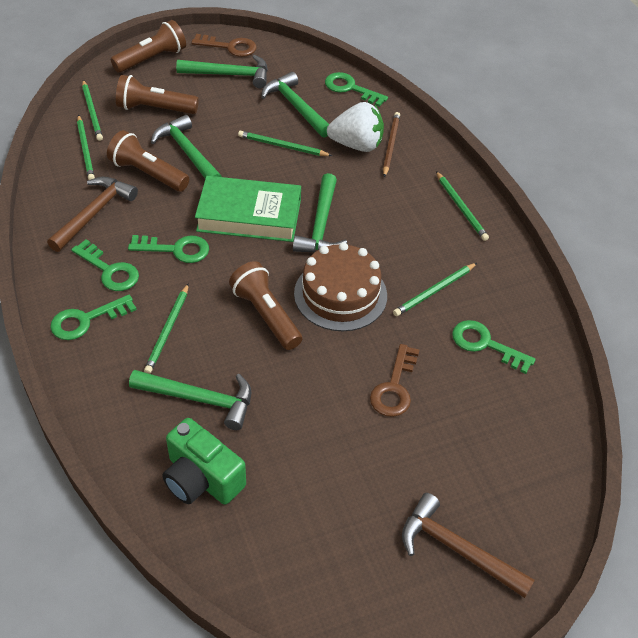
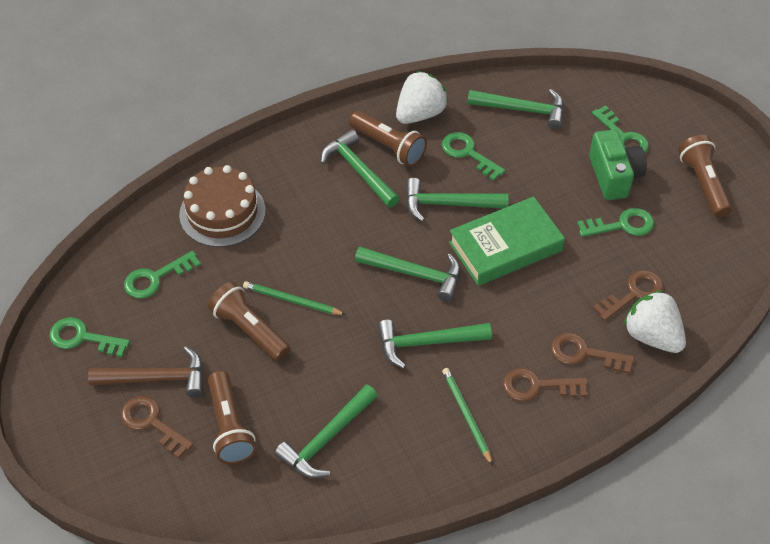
brown hammer: 2 -> 1
brown key: 2 -> 4
brown pencil: 1 -> 0
green hammer: 5 -> 6
green pencil: 6 -> 2
white strawberry: 1 -> 2

